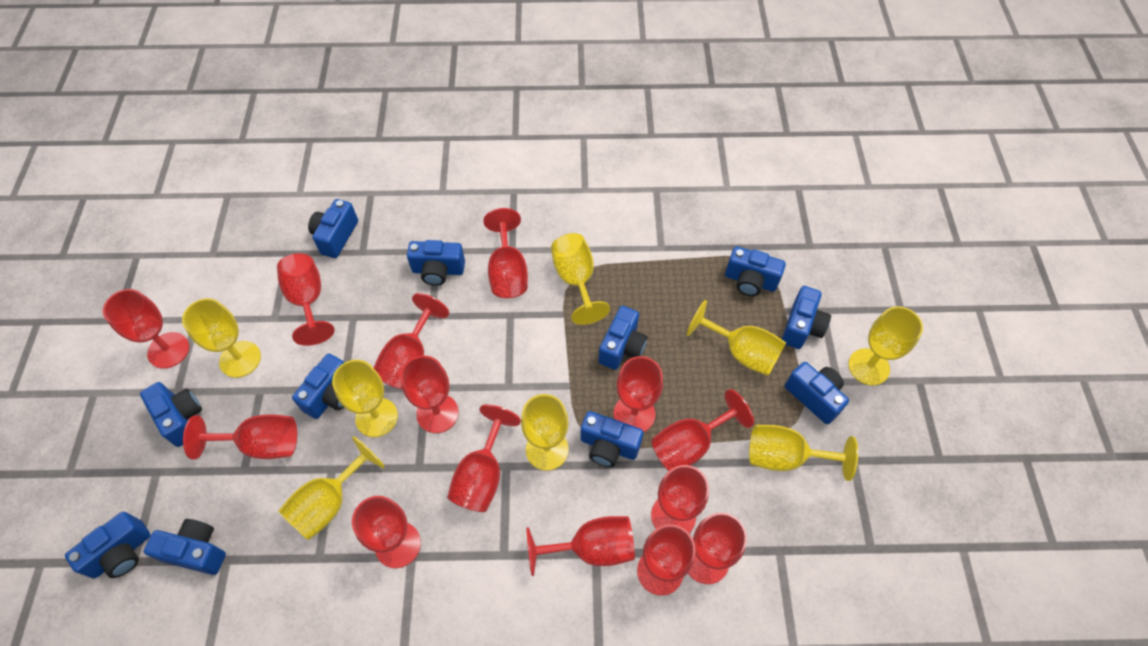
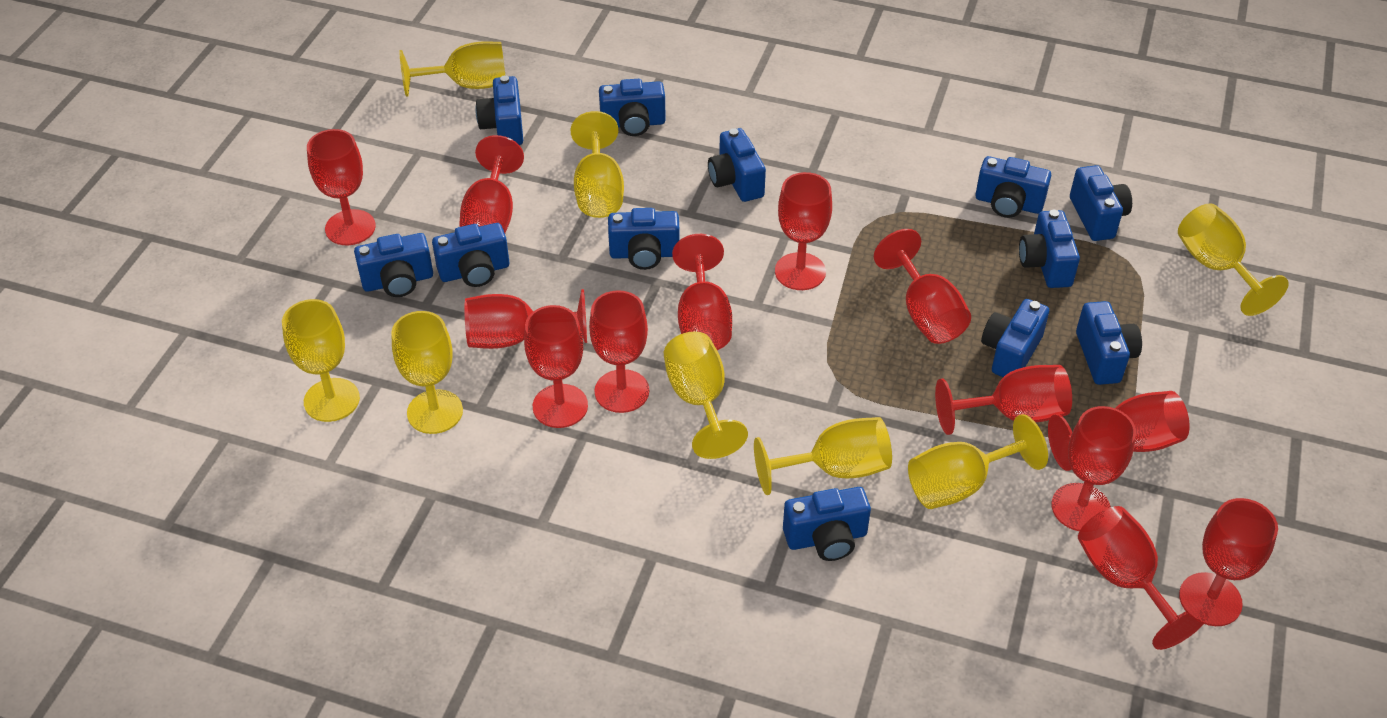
blue camera: 11 -> 12
red goblet: 14 -> 13

